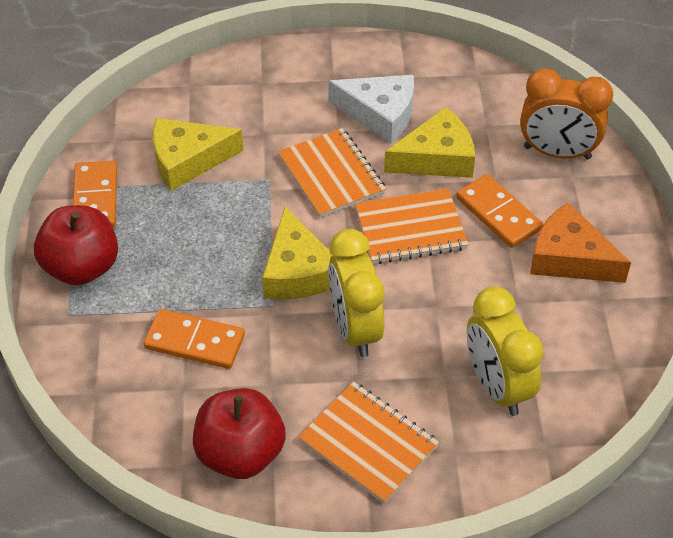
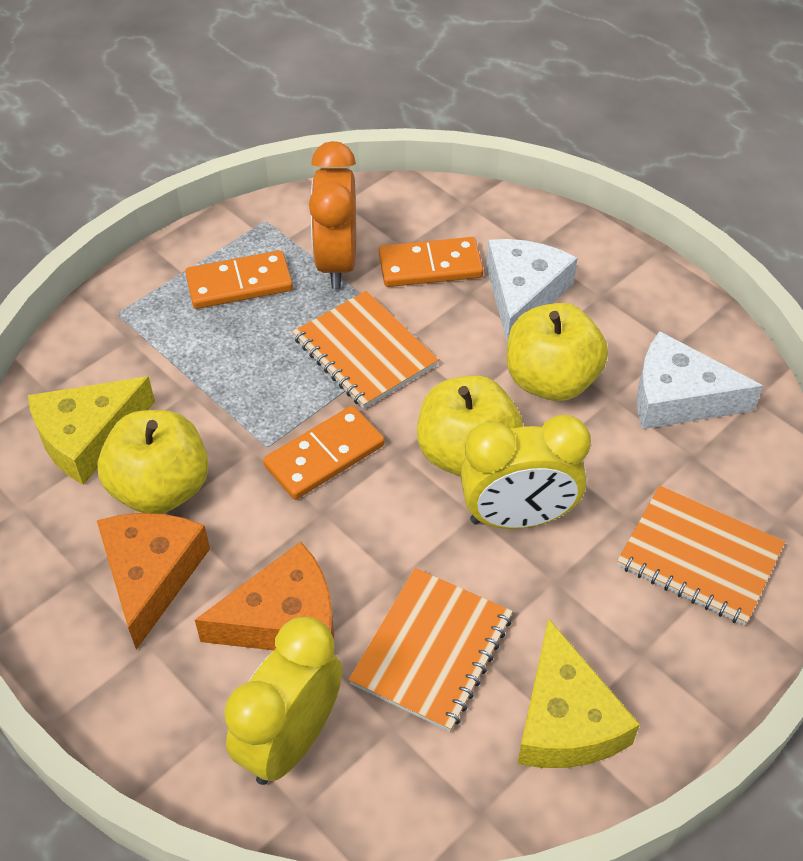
orange cheese: 1 -> 2
red apple: 2 -> 0
white cheese: 1 -> 2
yellow apple: 0 -> 3
yellow cheese: 3 -> 2

